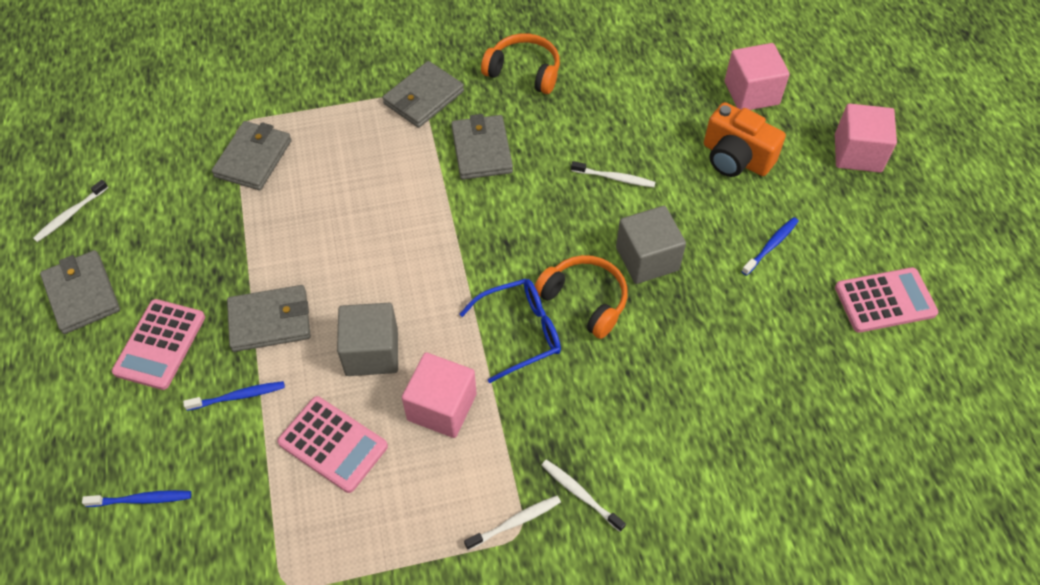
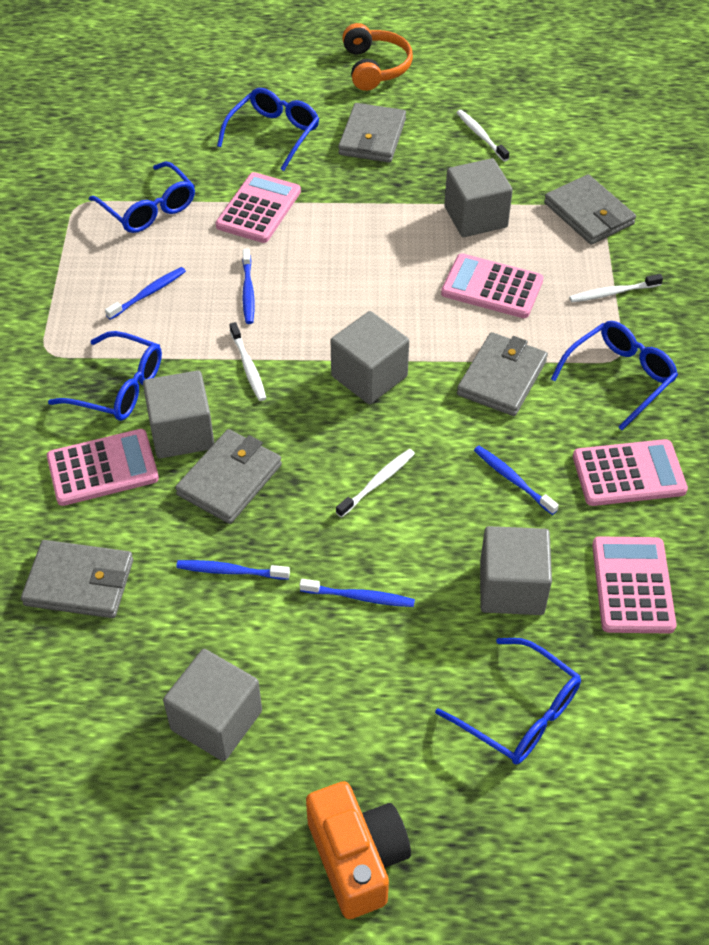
blue glasses: 1 -> 5
blue toothbrush: 3 -> 5
grey cube: 2 -> 5
orange headphones: 2 -> 1
pink calculator: 3 -> 5
pink cube: 3 -> 0

